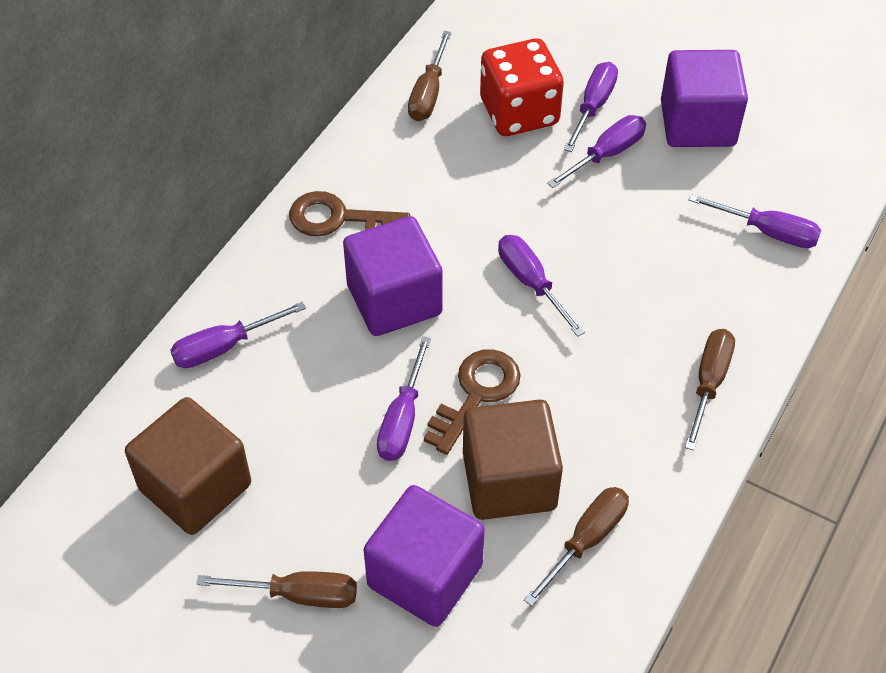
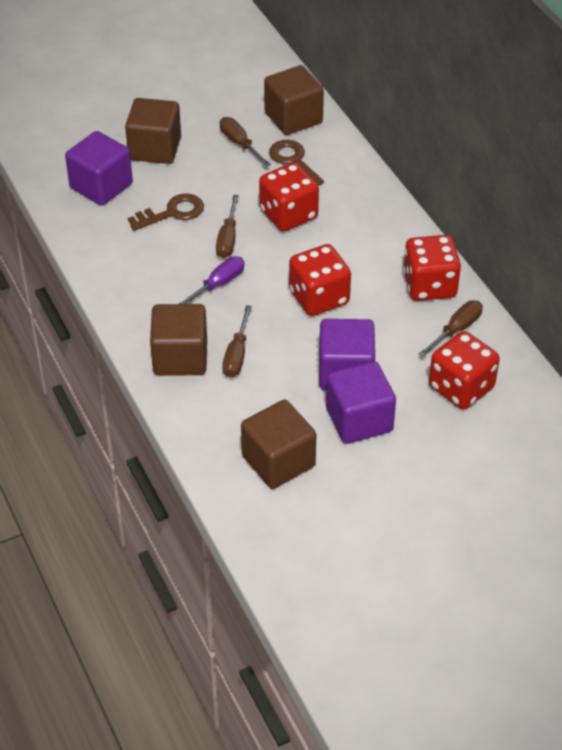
brown cube: 2 -> 4
purple screwdriver: 6 -> 1
red dice: 1 -> 4

